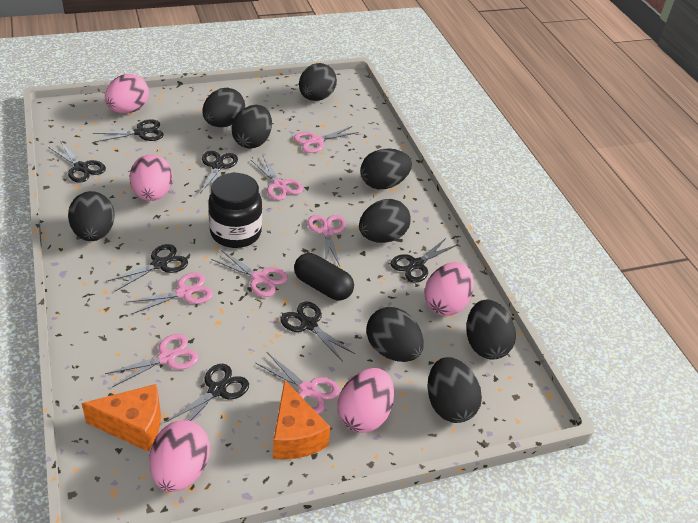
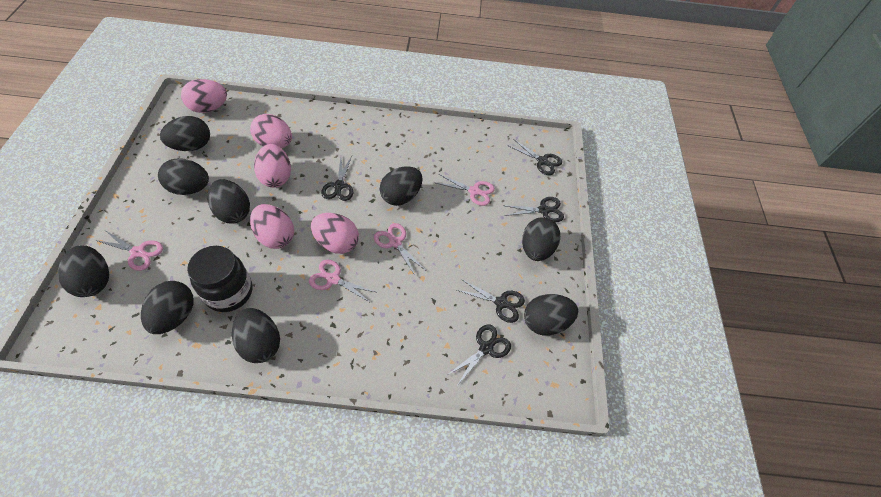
black capsule: 1 -> 0
black scissors: 7 -> 5
orange cheese: 2 -> 0
pink scissors: 7 -> 4

